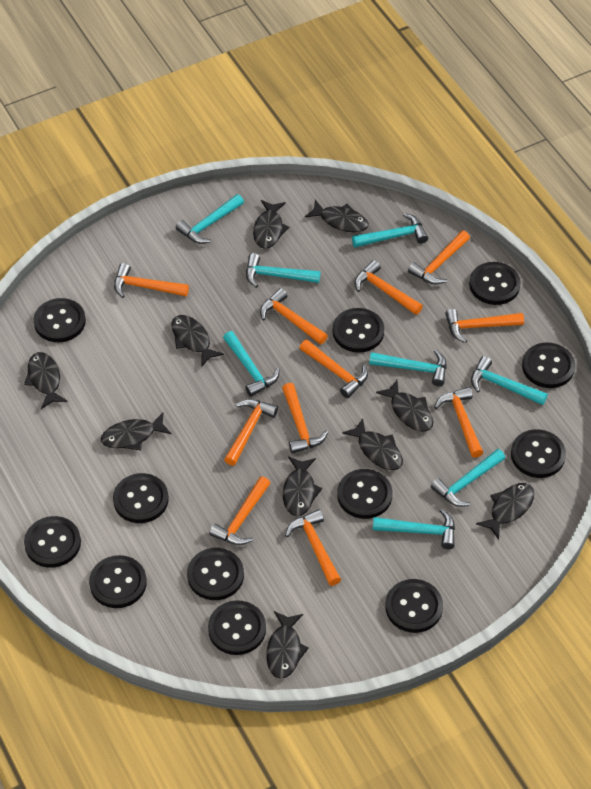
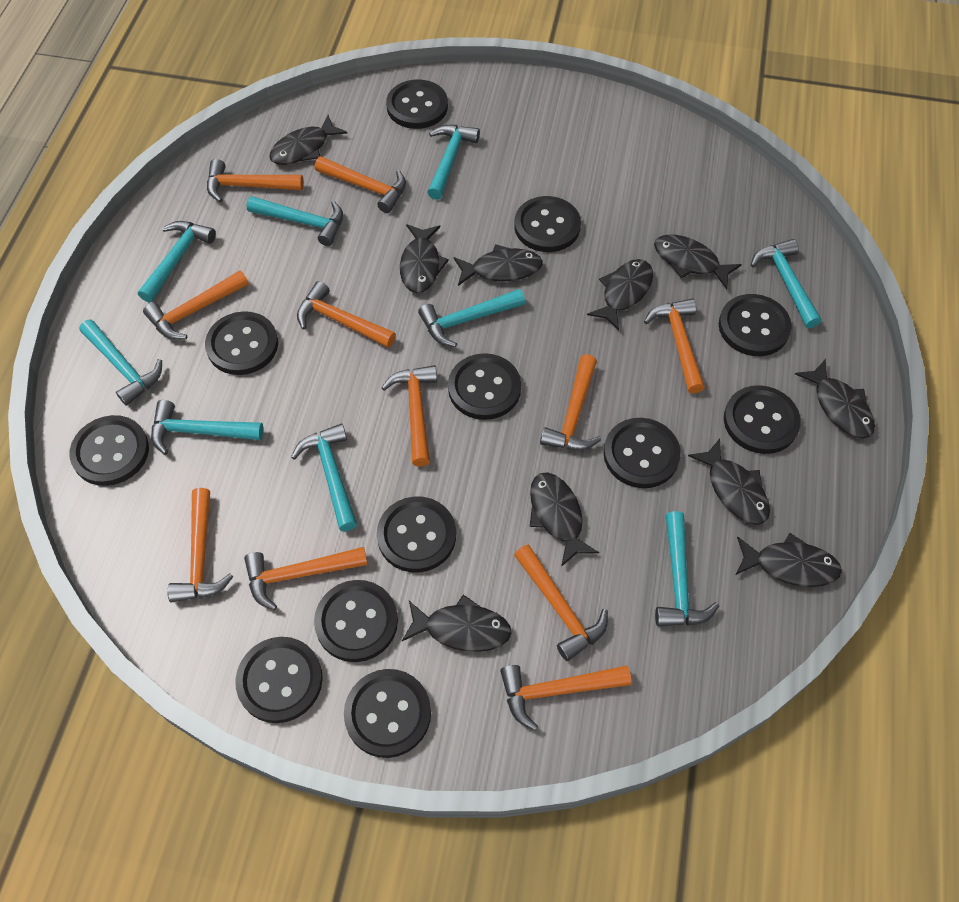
turquoise hammer: 8 -> 9

